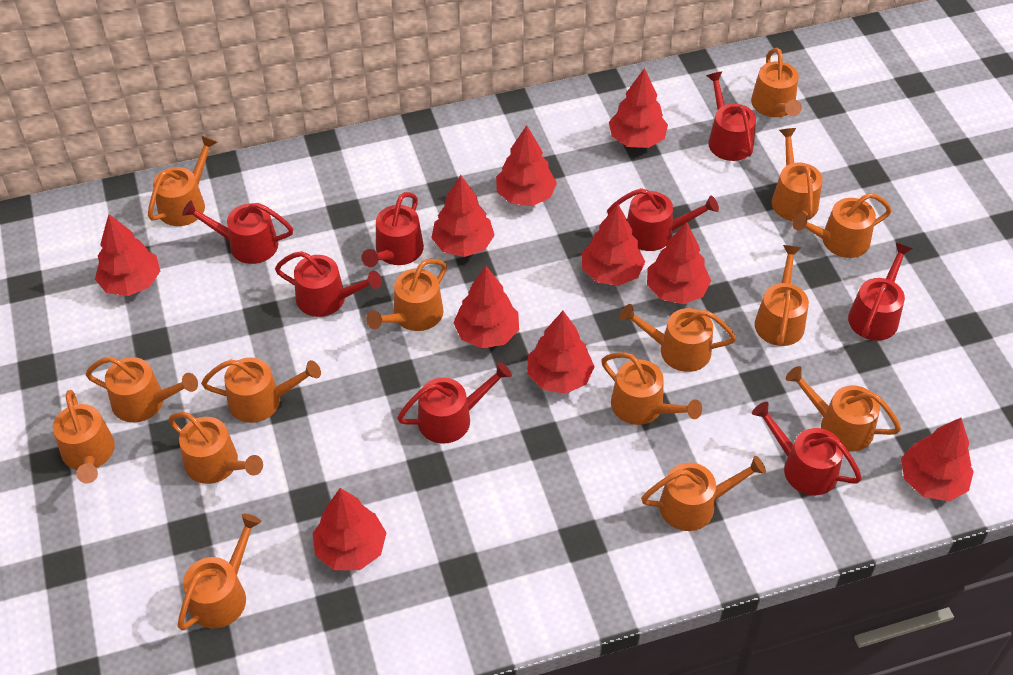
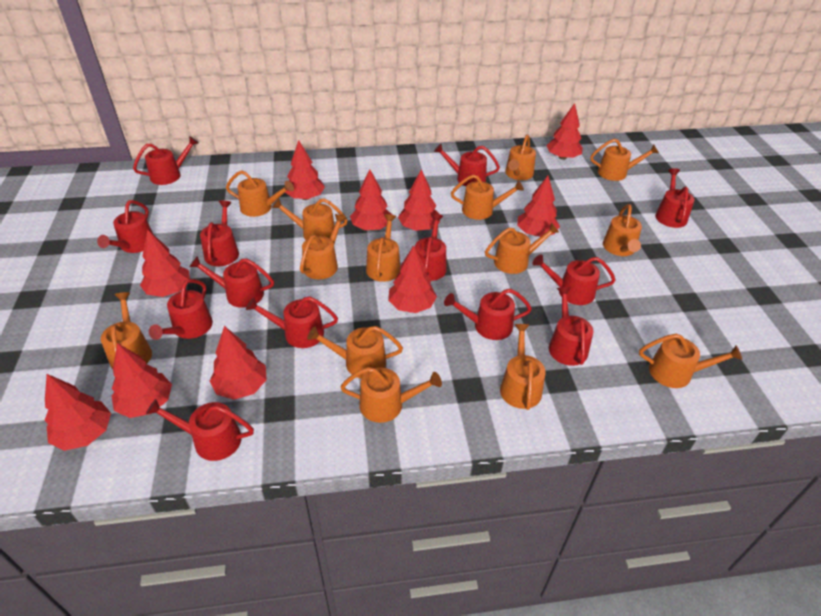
orange watering can: 15 -> 14
red watering can: 8 -> 13

